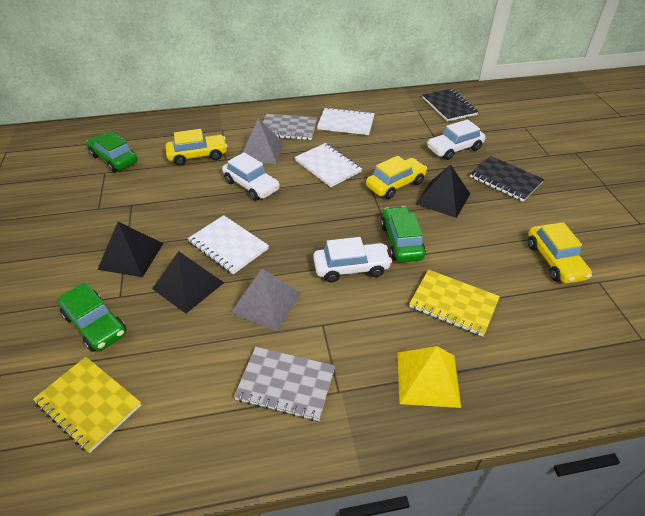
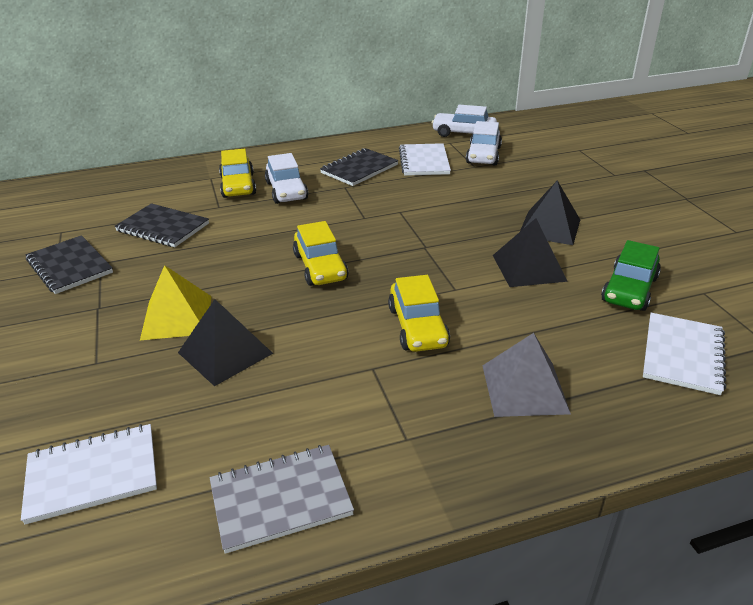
black notebook: 2 -> 3
green car: 3 -> 1
grey notebook: 2 -> 1
grey pyramid: 2 -> 1
yellow notebook: 2 -> 0

